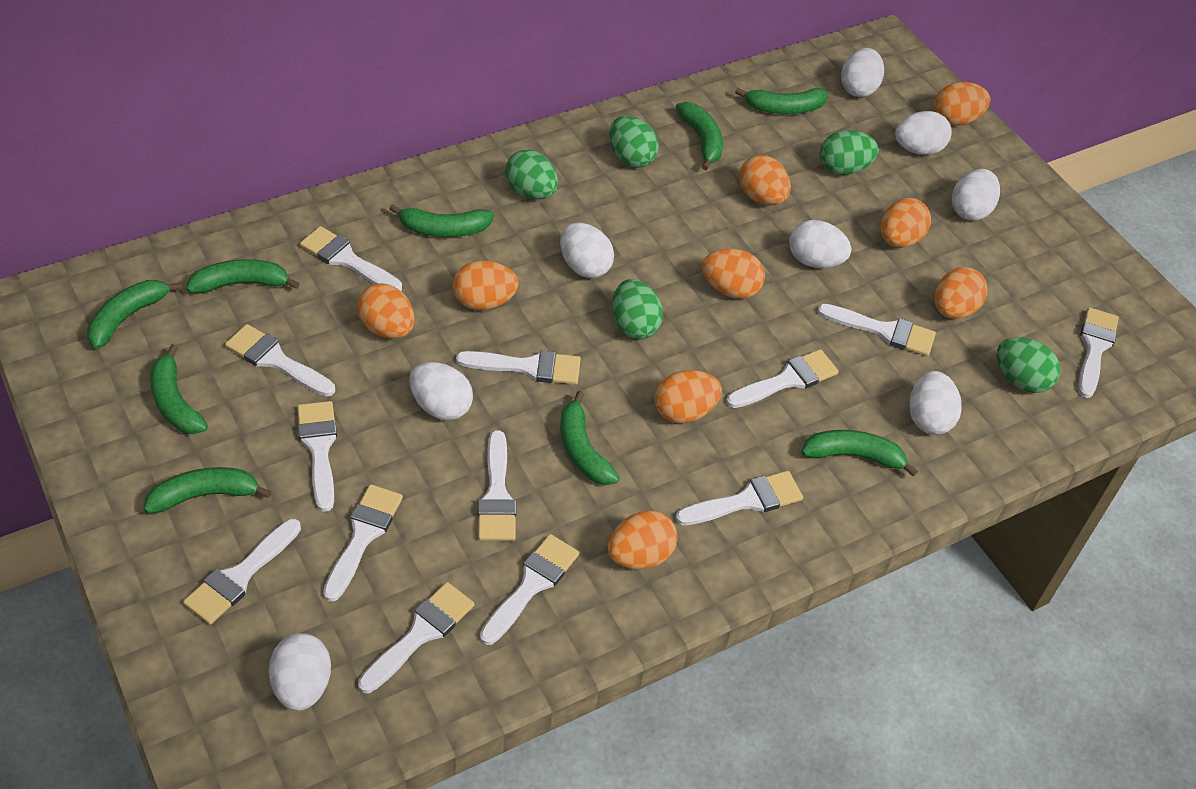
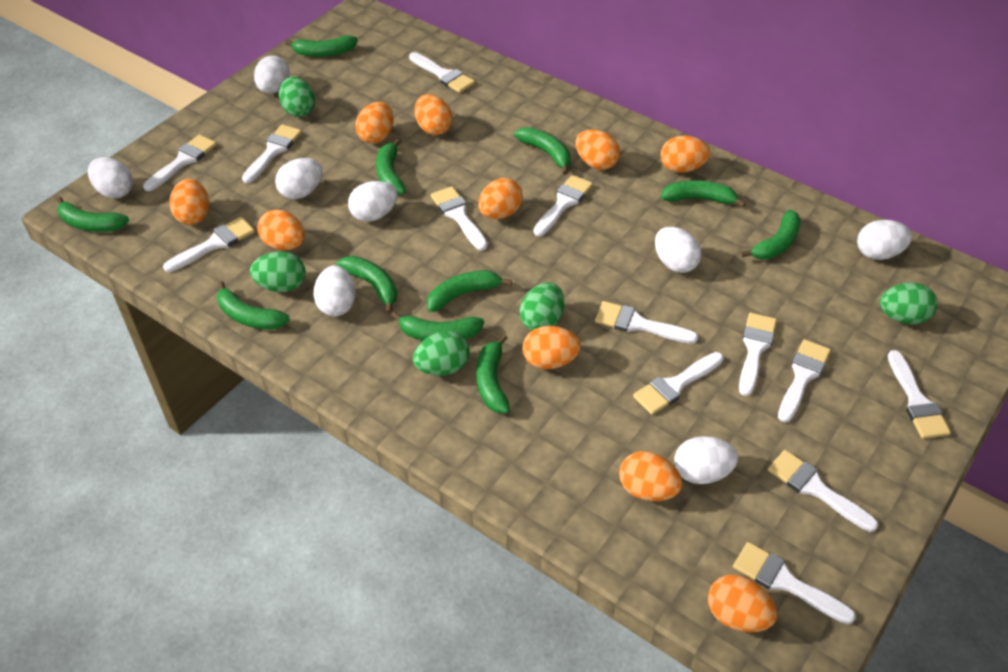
green banana: 9 -> 11
orange egg: 9 -> 10

